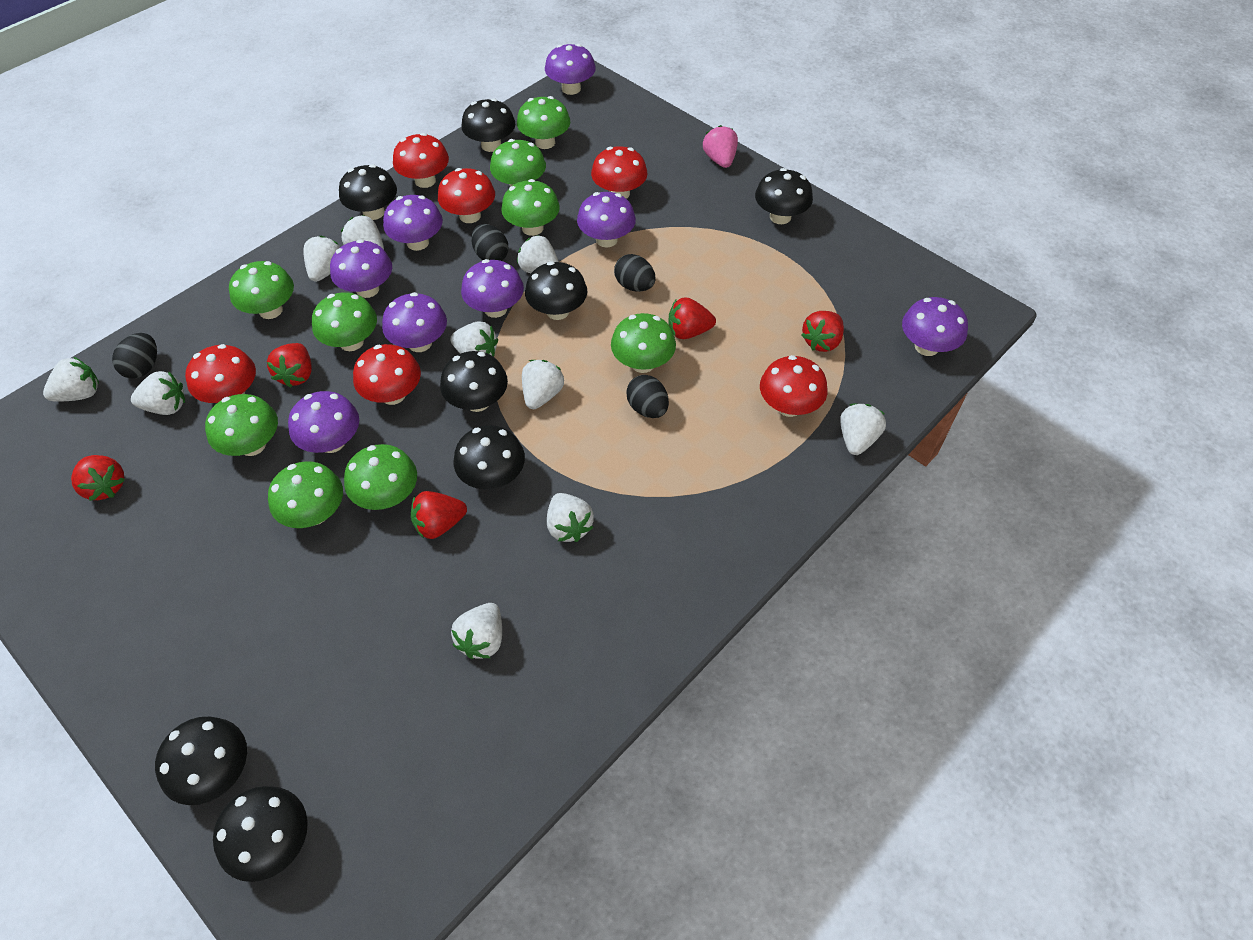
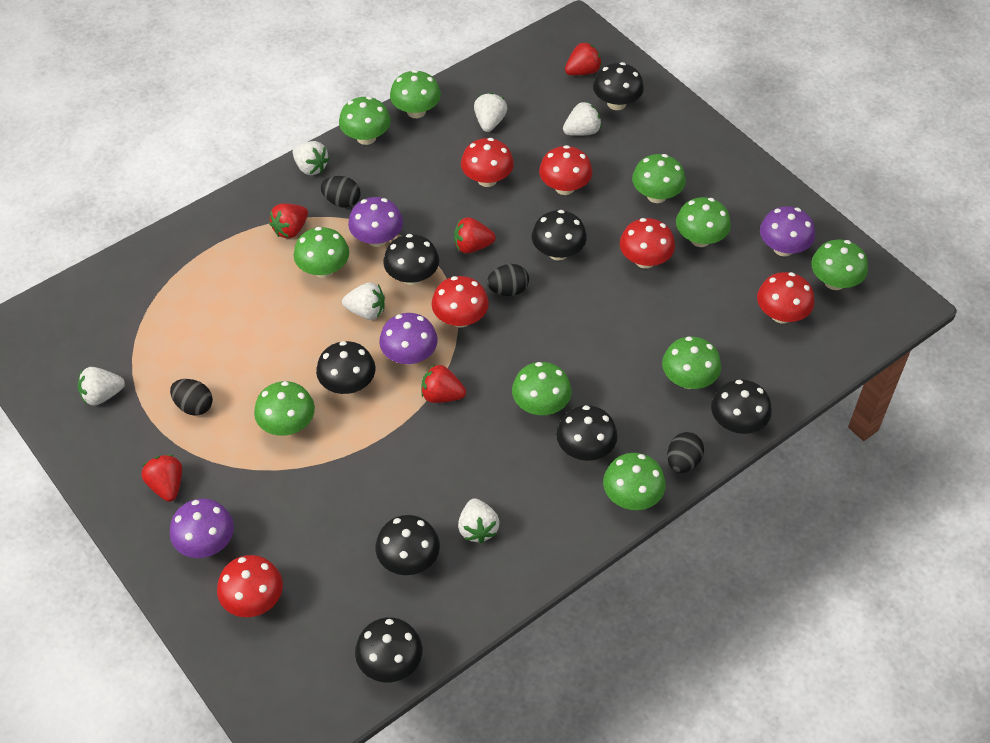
green mushroom: 9 -> 10
pink strawberry: 1 -> 0
purple mushroom: 8 -> 4
white strawberry: 10 -> 6

